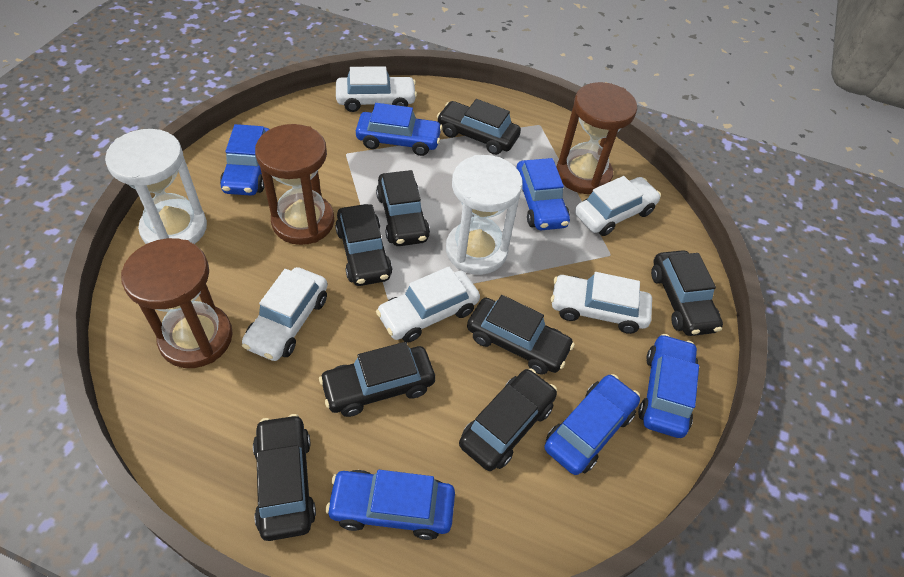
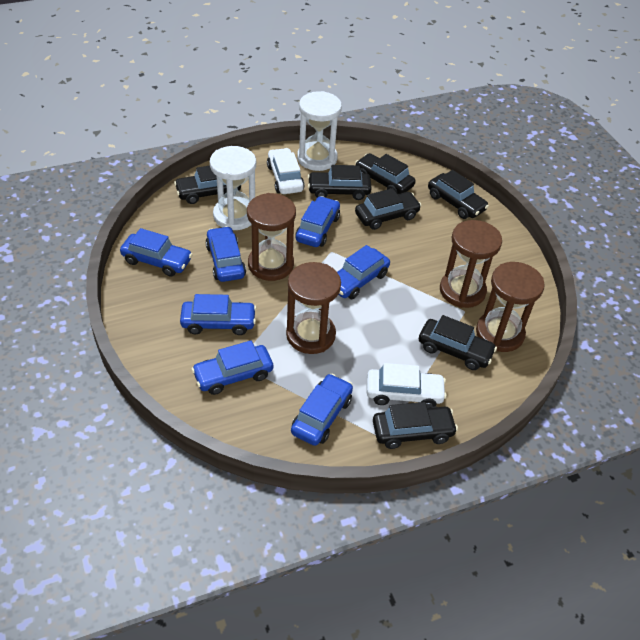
black car: 8 -> 7
blue car: 6 -> 7
brown hourglass: 3 -> 4
white car: 5 -> 2

